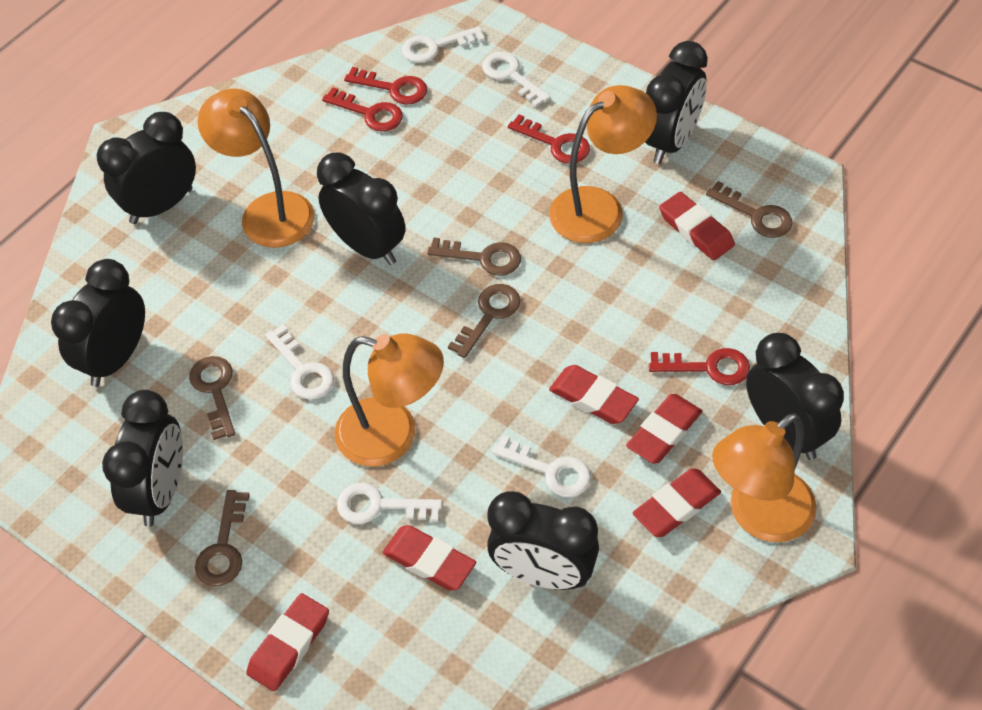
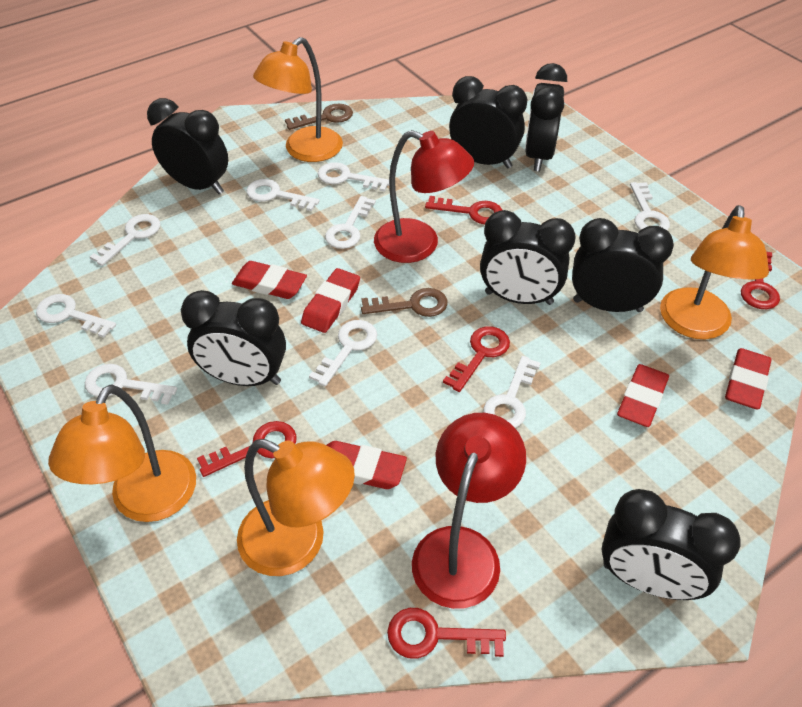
brown key: 5 -> 2
red eraser: 6 -> 5
red key: 4 -> 5
red lamp: 0 -> 2
white key: 5 -> 9

